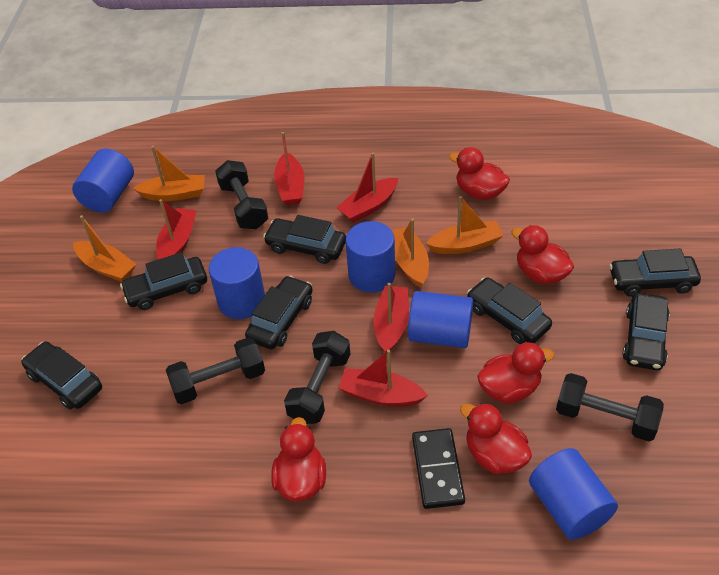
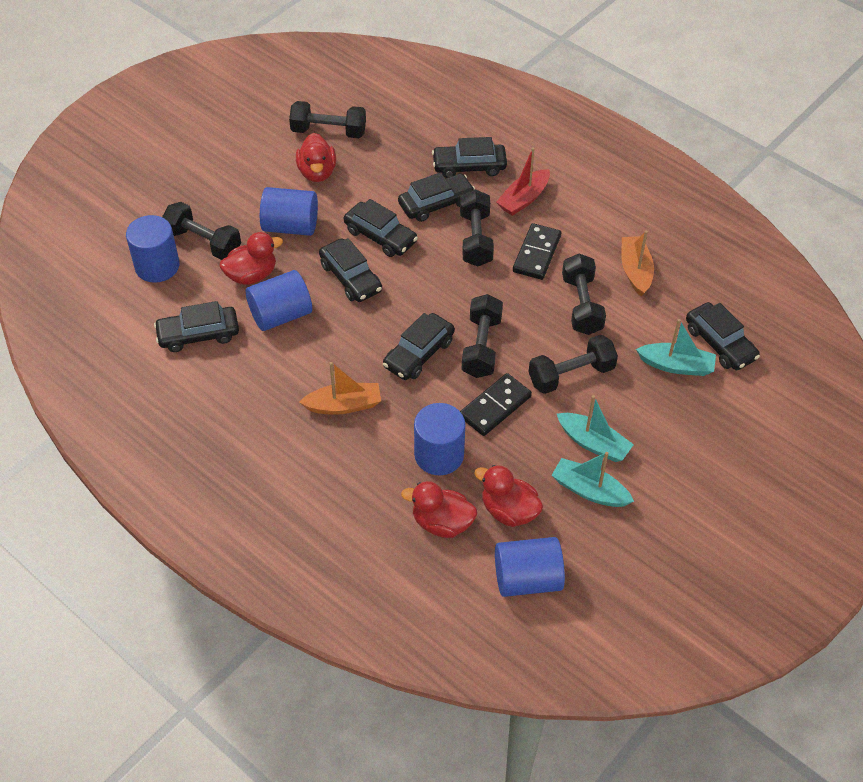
black domino: 1 -> 2
black dumbbell: 4 -> 6
orange boat: 4 -> 2
red boat: 5 -> 1
red duck: 5 -> 4
turquoise boat: 0 -> 3

